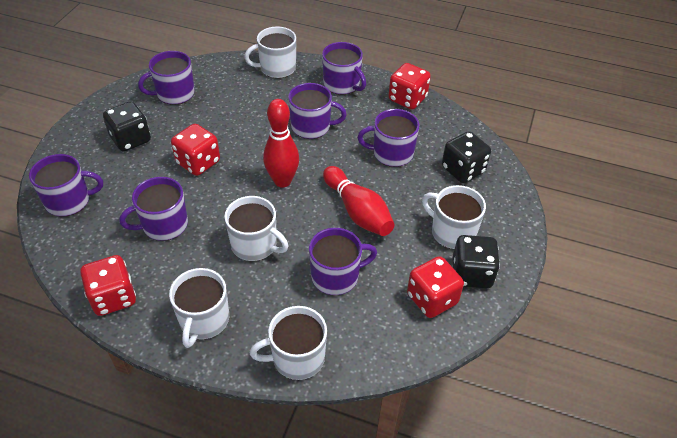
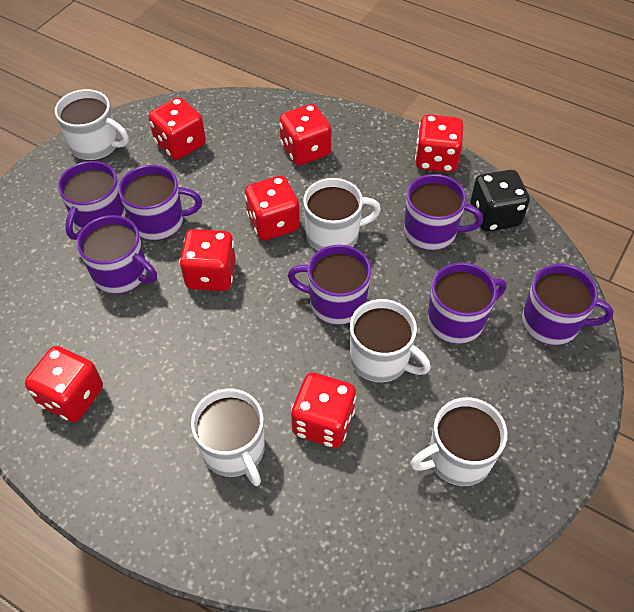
black dice: 3 -> 1
red bowling pin: 2 -> 0
red dice: 4 -> 7

